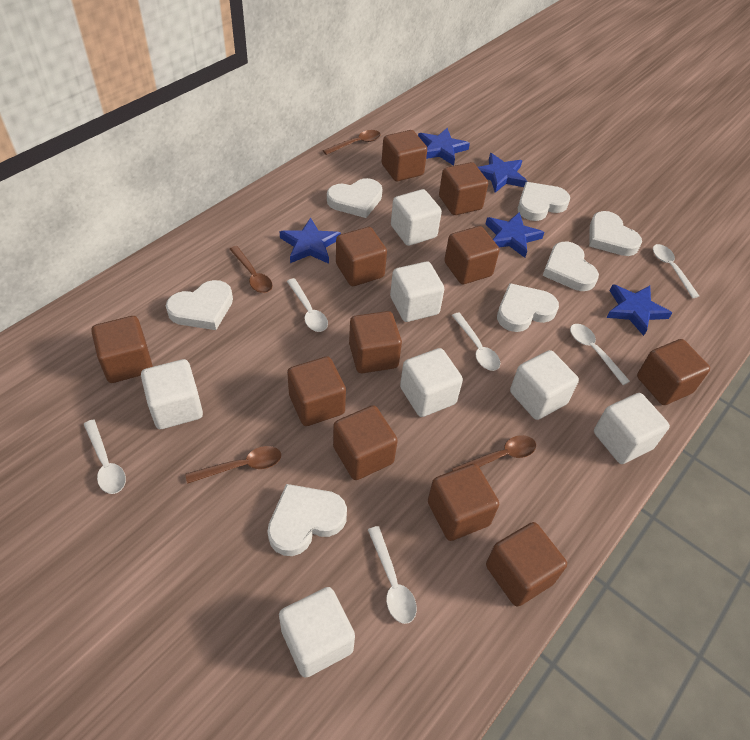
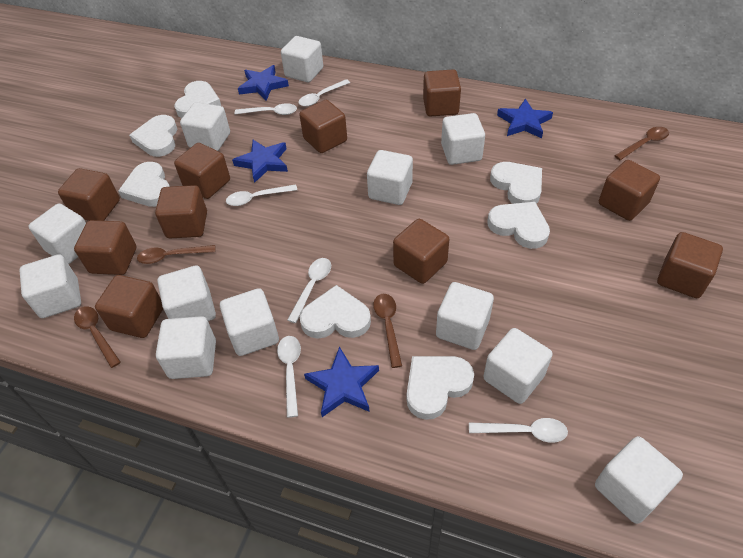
blue star: 5 -> 4
brown cube: 11 -> 10
white cube: 7 -> 12

